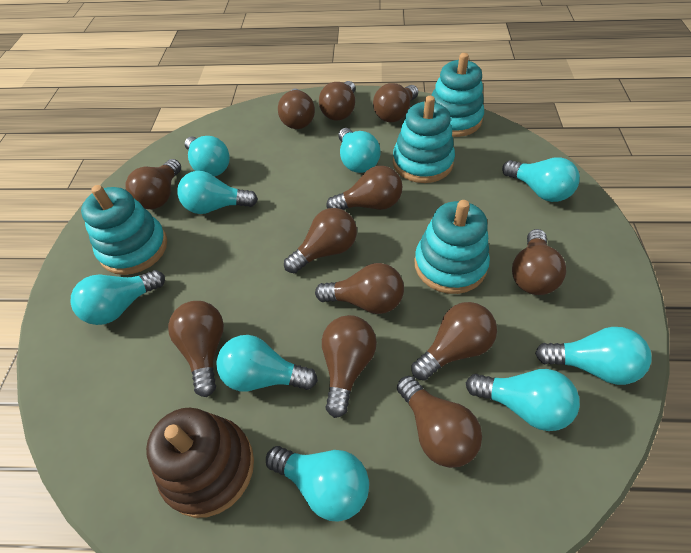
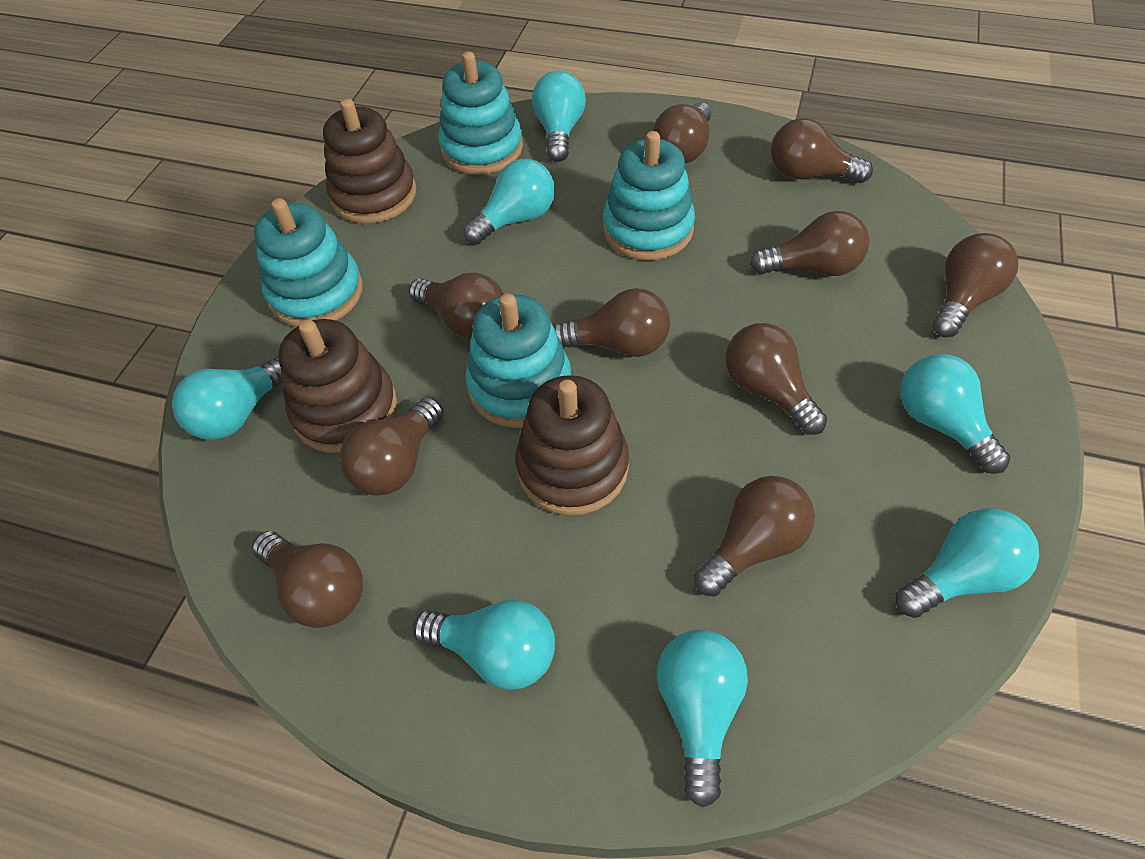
brown light bulb: 12 -> 10
brown stacking toy: 1 -> 3
turquoise light bulb: 9 -> 7

